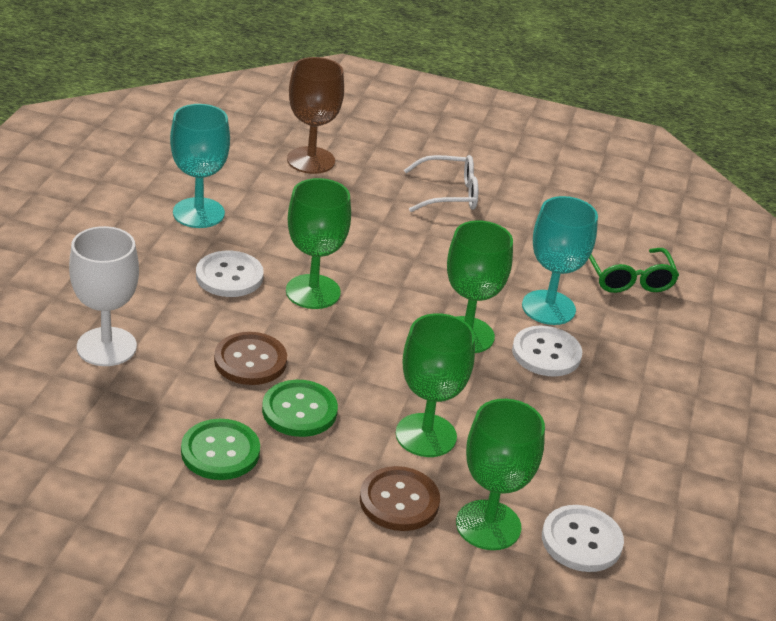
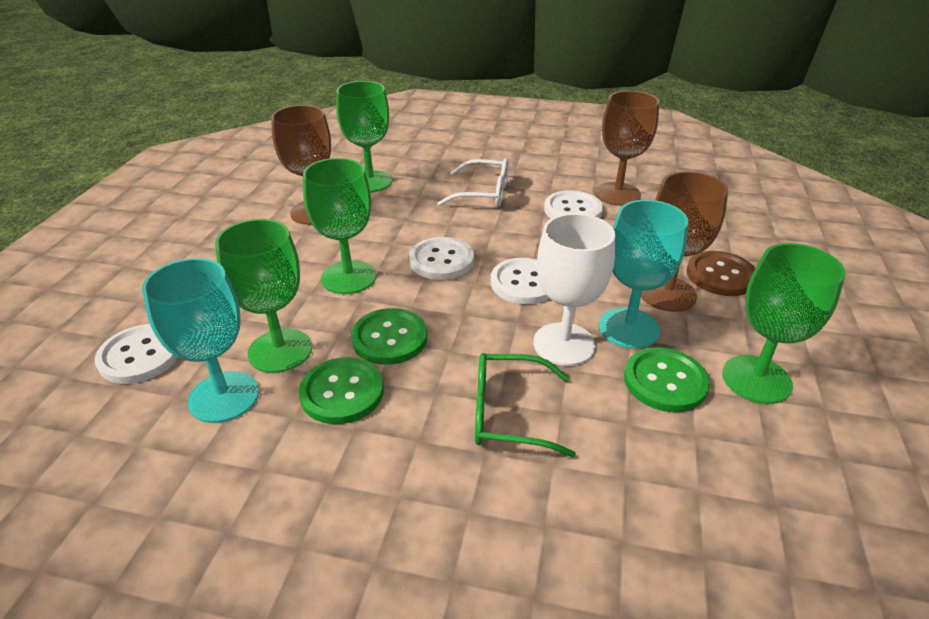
brown button: 2 -> 1
brown goblet: 1 -> 3
green button: 2 -> 3
white button: 3 -> 4

